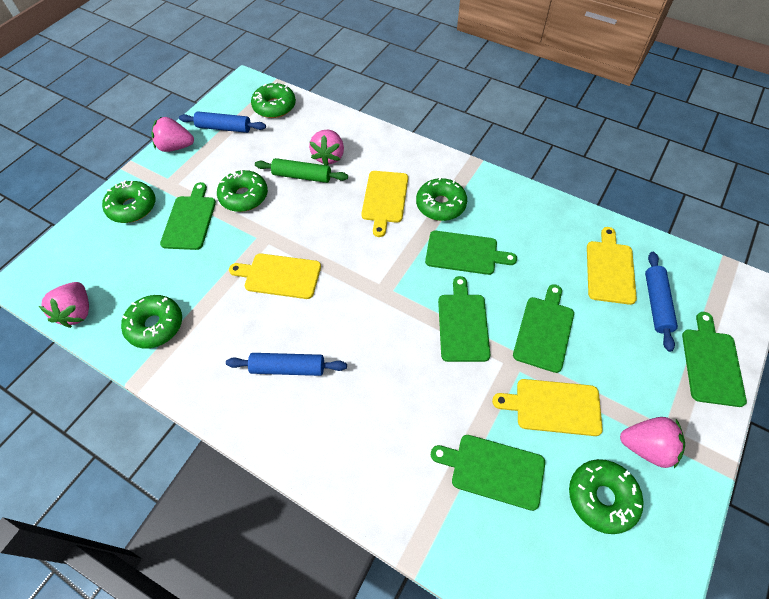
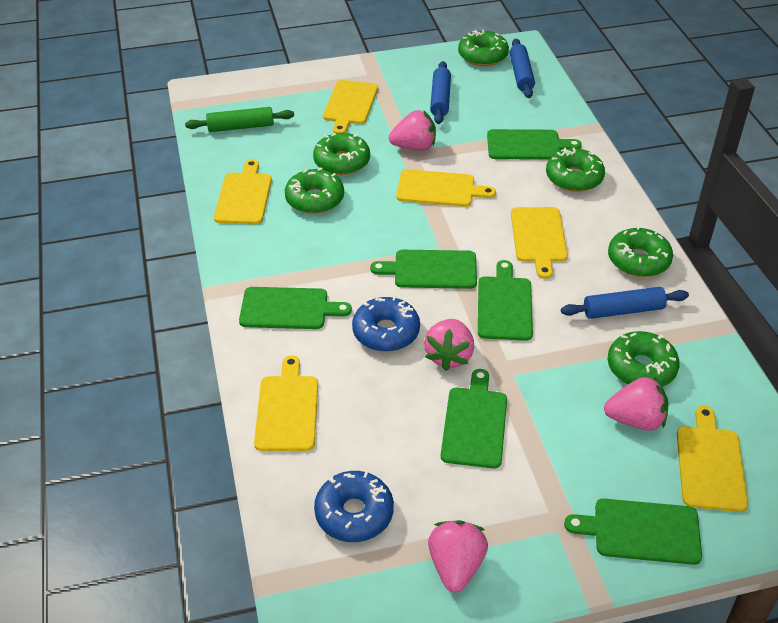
blue donut: 0 -> 2
yellow cutting board: 4 -> 6

